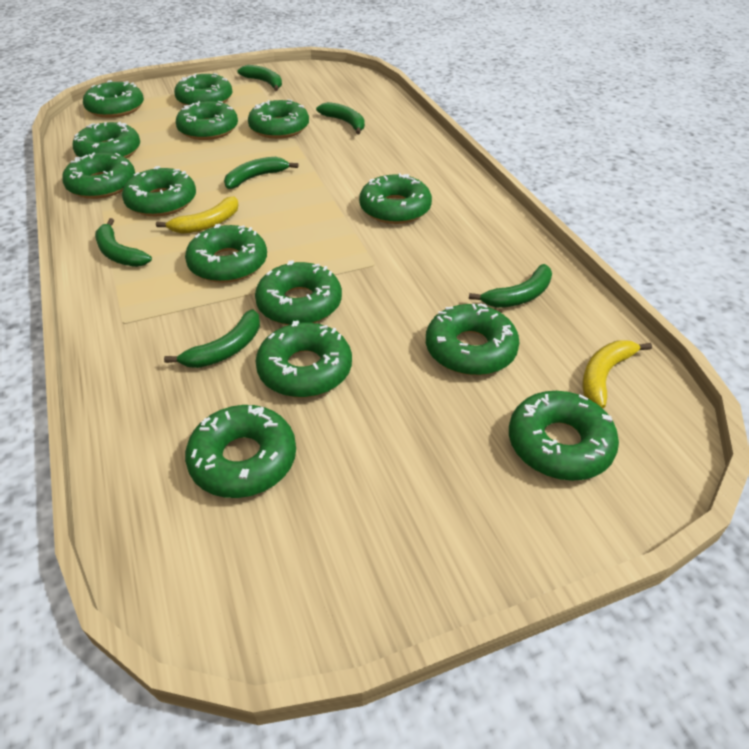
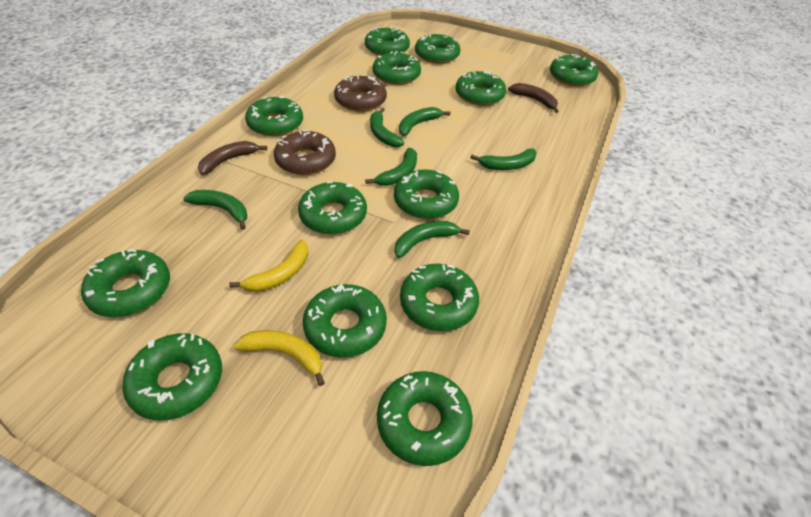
brown banana: 0 -> 2
brown donut: 0 -> 2
green donut: 14 -> 13

